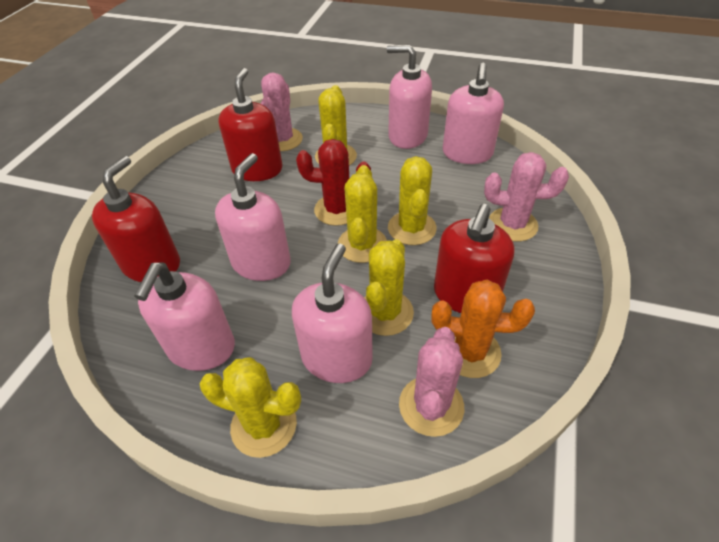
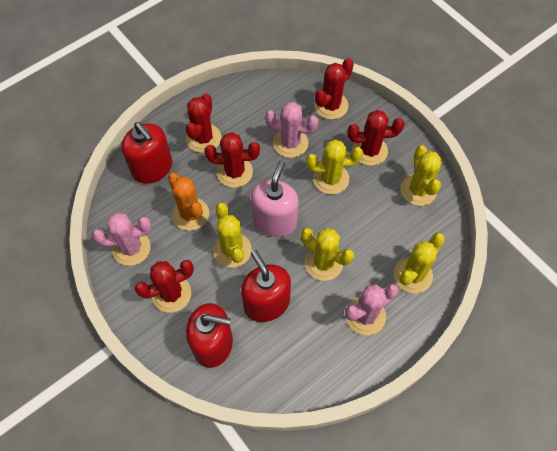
pink soap dispenser: 5 -> 1
red cactus: 1 -> 5

